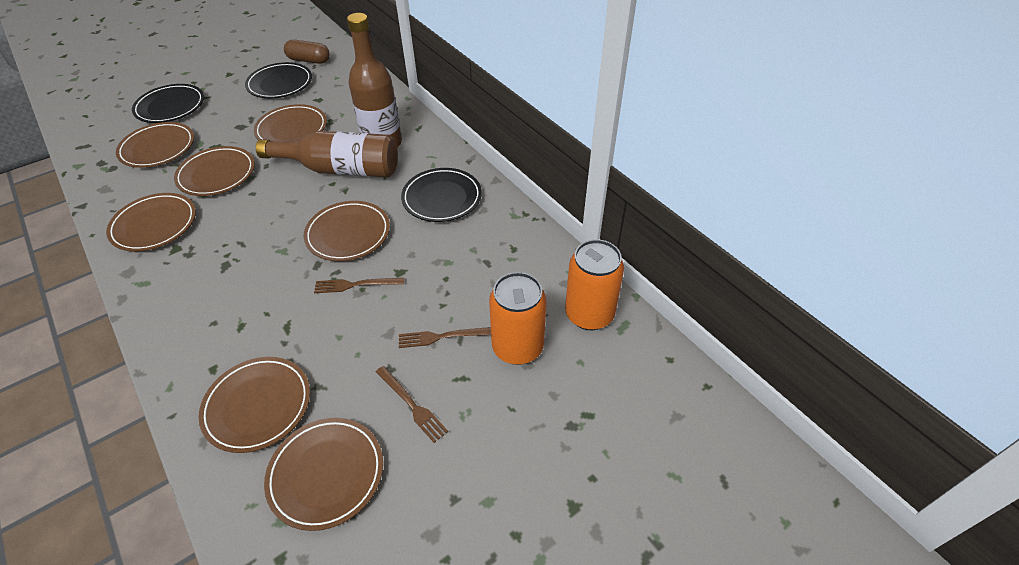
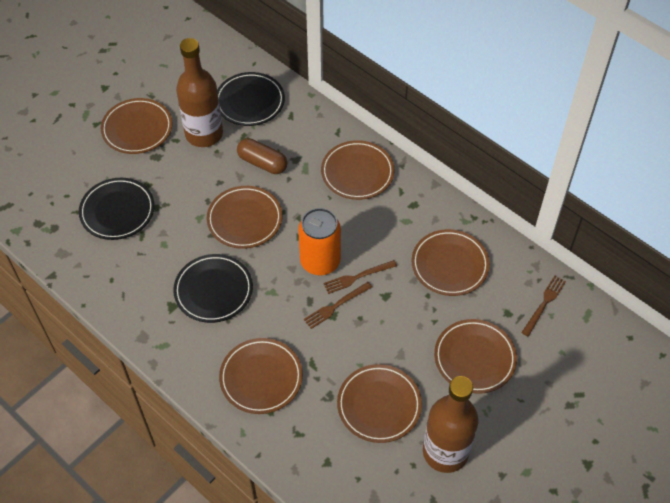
orange can: 2 -> 1

